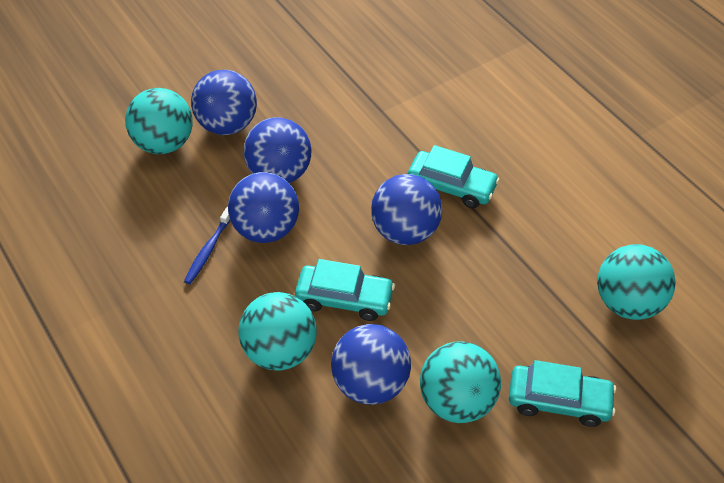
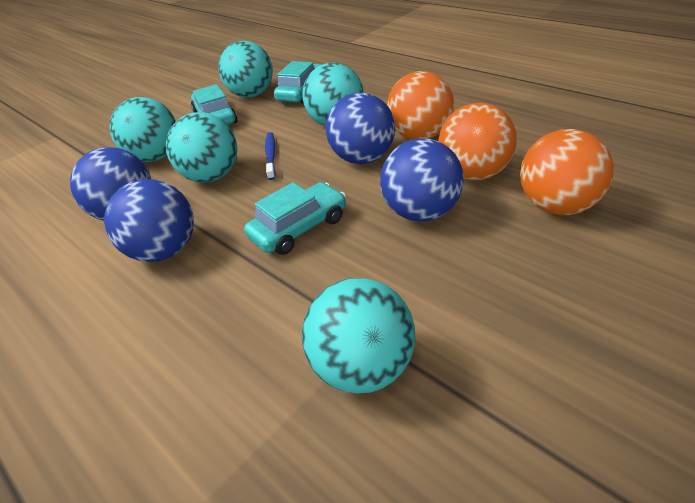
blue ball: 5 -> 4
orange ball: 0 -> 3
turquoise ball: 4 -> 5

